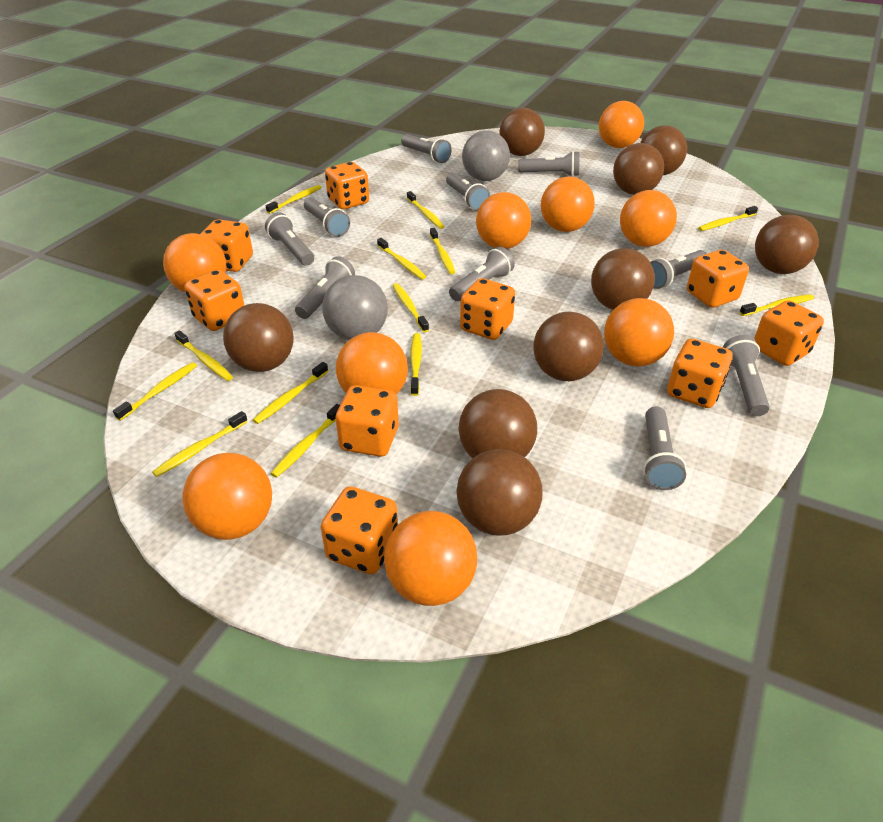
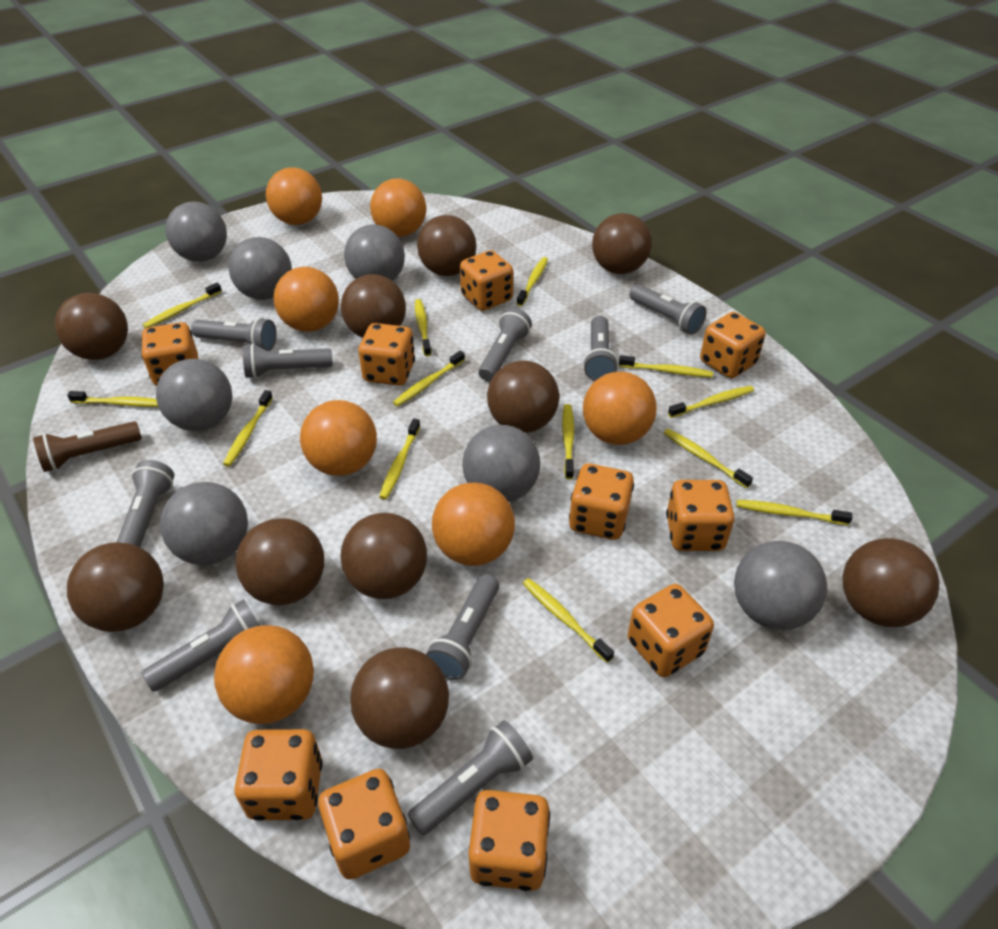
brown ball: 9 -> 10
brown flashlight: 0 -> 1
grey ball: 2 -> 7
grey flashlight: 10 -> 9
orange ball: 9 -> 7
orange dice: 9 -> 10

